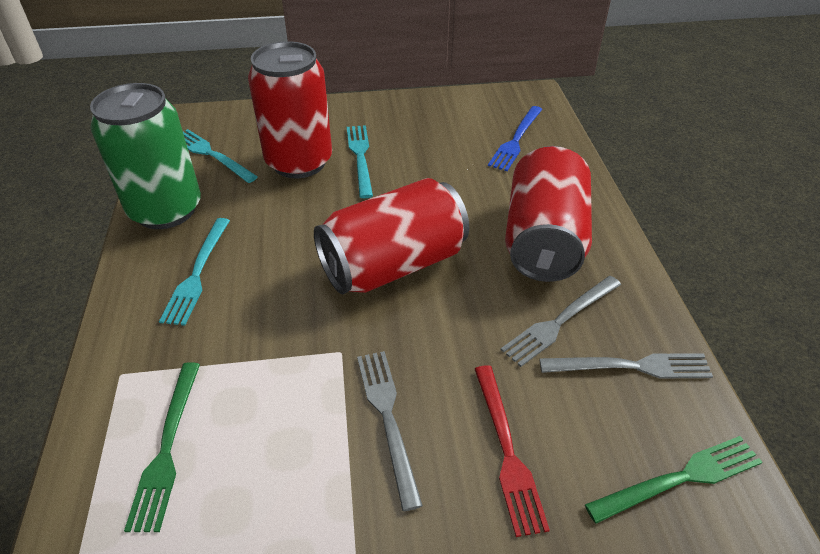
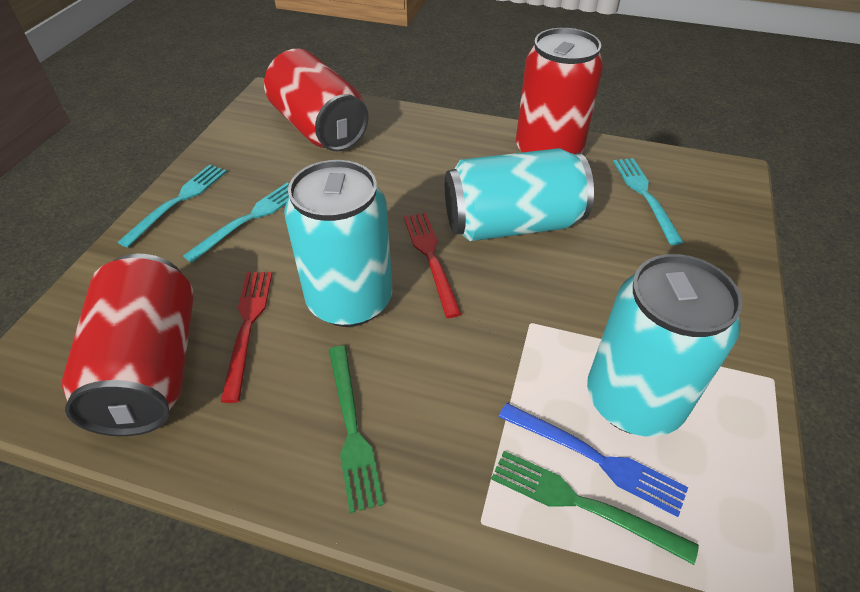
green can: 1 -> 0
grey fork: 3 -> 0
red fork: 1 -> 2
turquoise can: 0 -> 3

